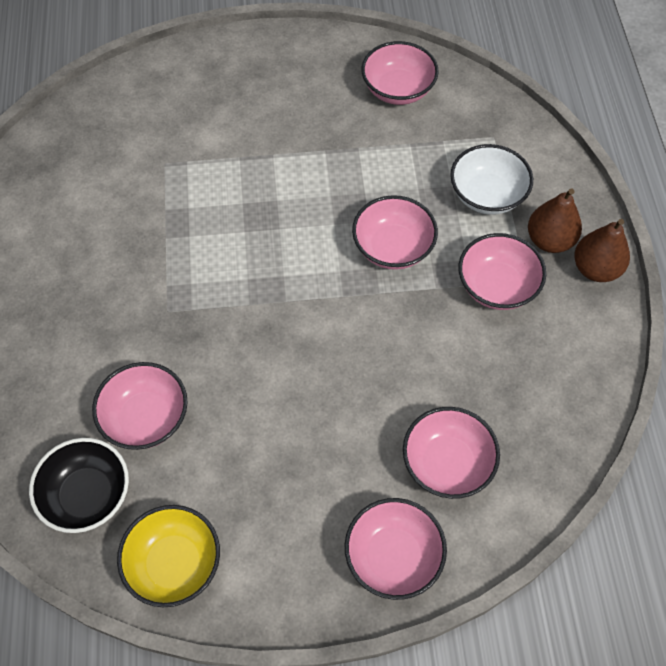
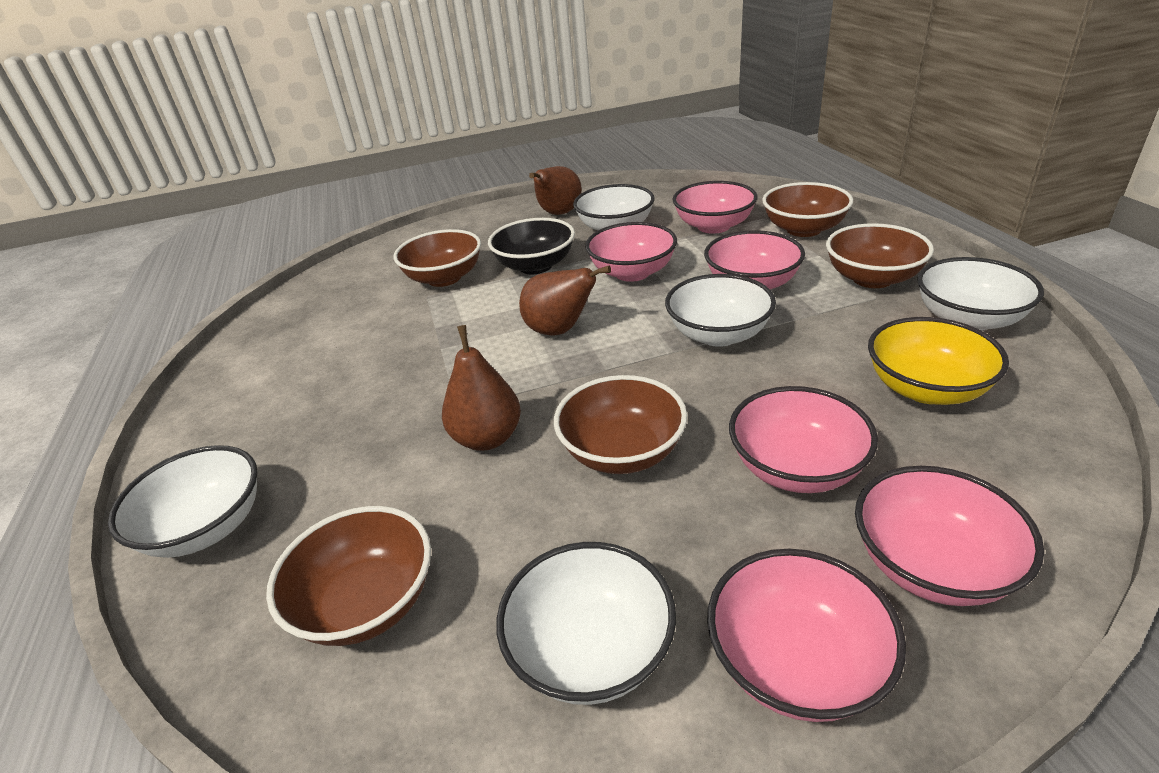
brown bowl: 0 -> 5
brown pear: 2 -> 3
white bowl: 1 -> 5

